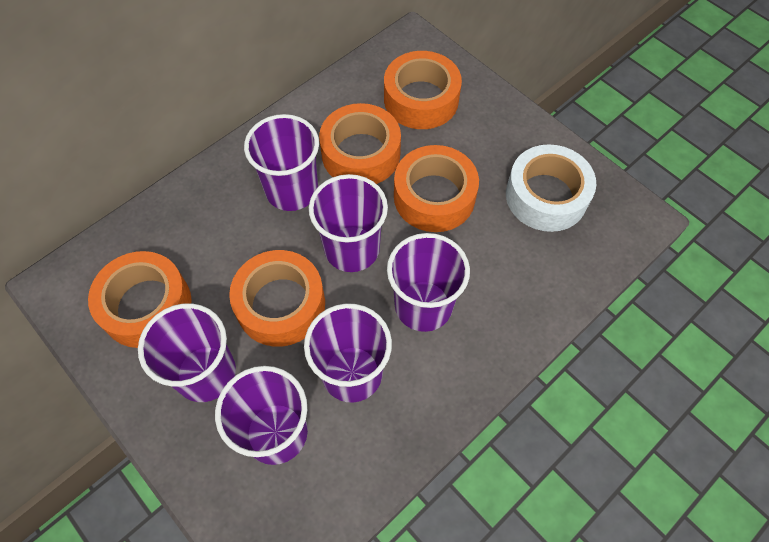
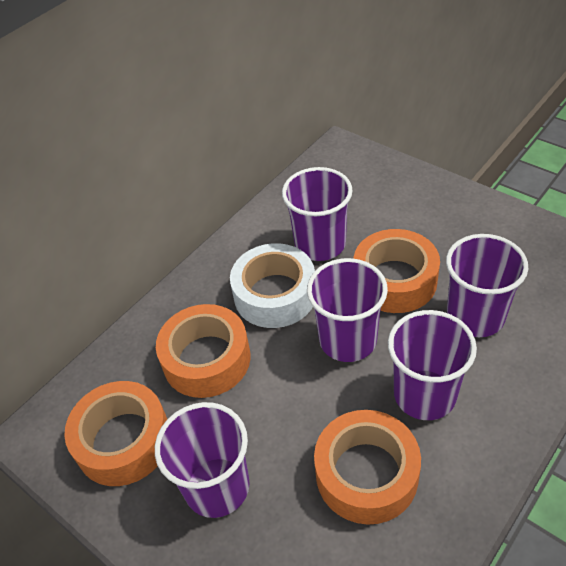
orange tape: 5 -> 4
purple cup: 6 -> 5

